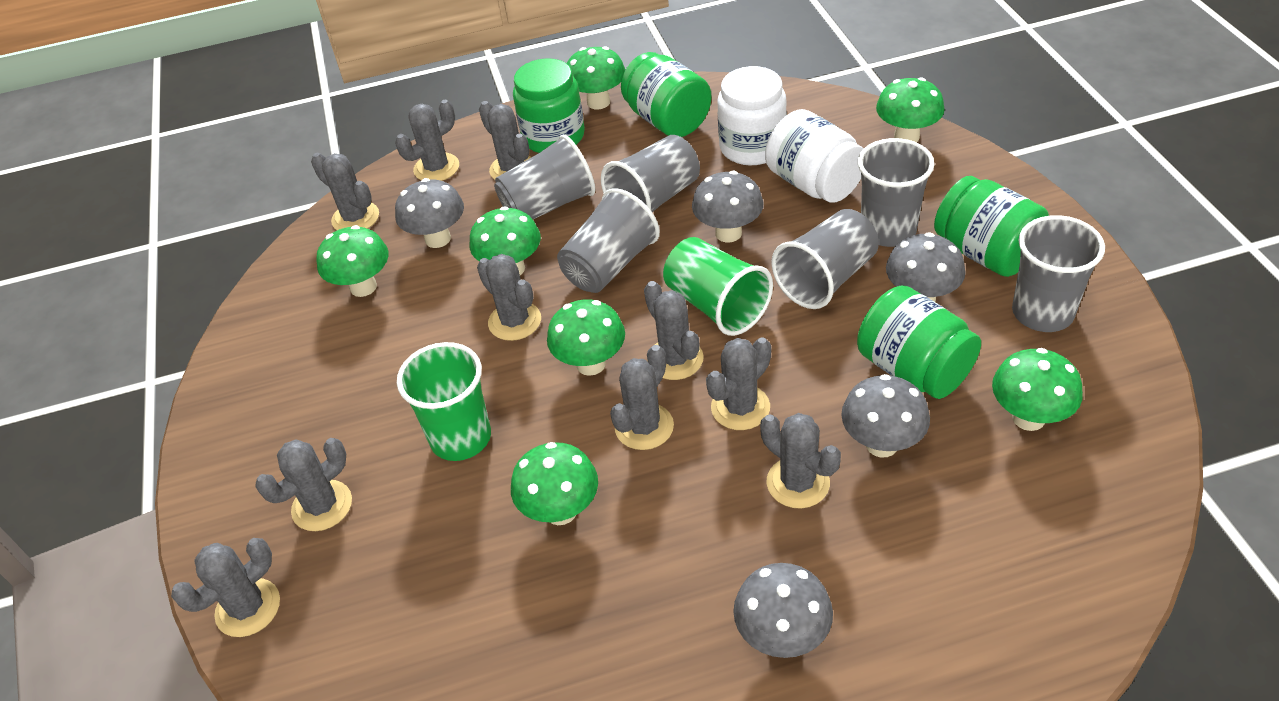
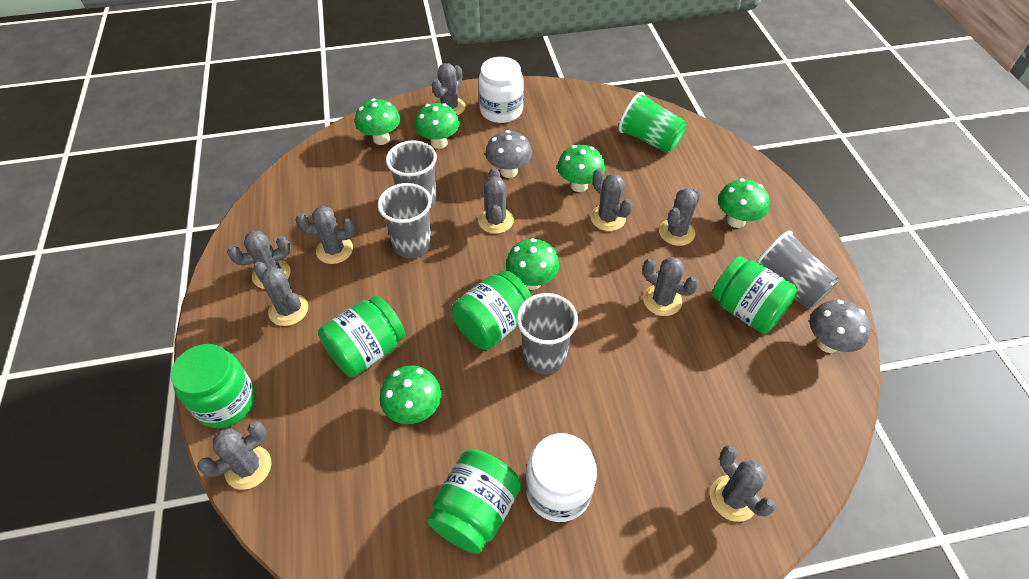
green cup: 2 -> 1
green jar: 4 -> 5
green mushroom: 7 -> 6
grey cup: 6 -> 4
grey mushroom: 5 -> 2

